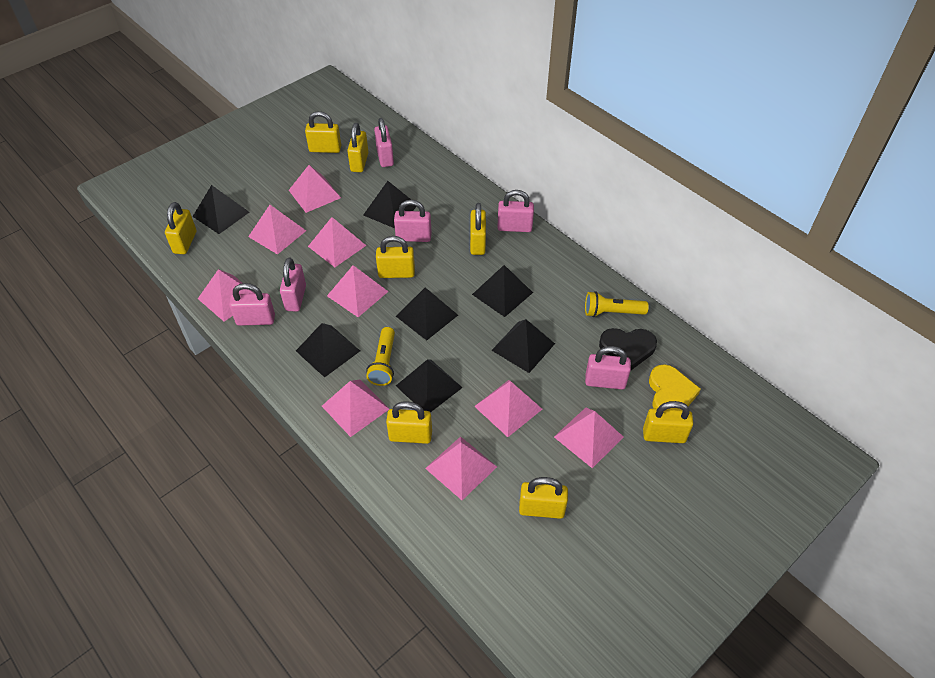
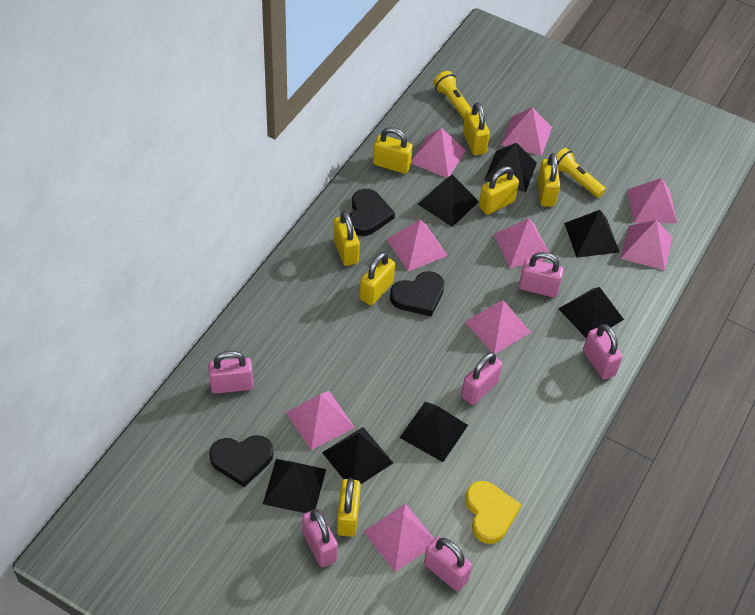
black heart: 1 -> 3
yellow padlock: 8 -> 7

